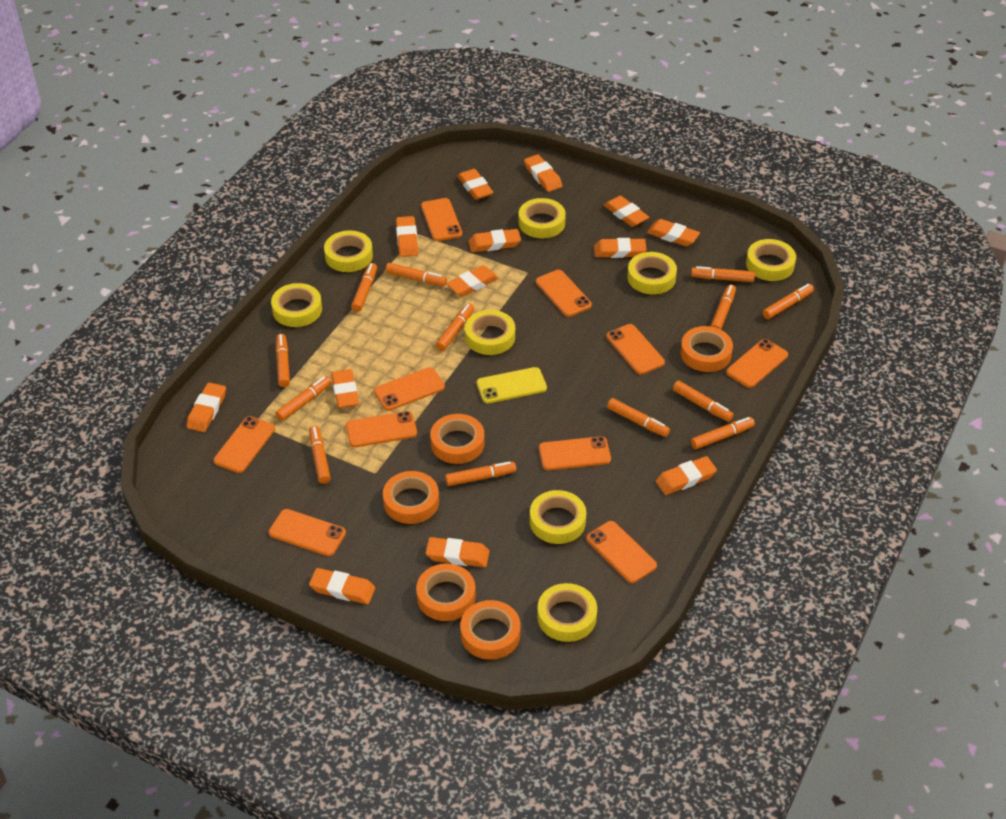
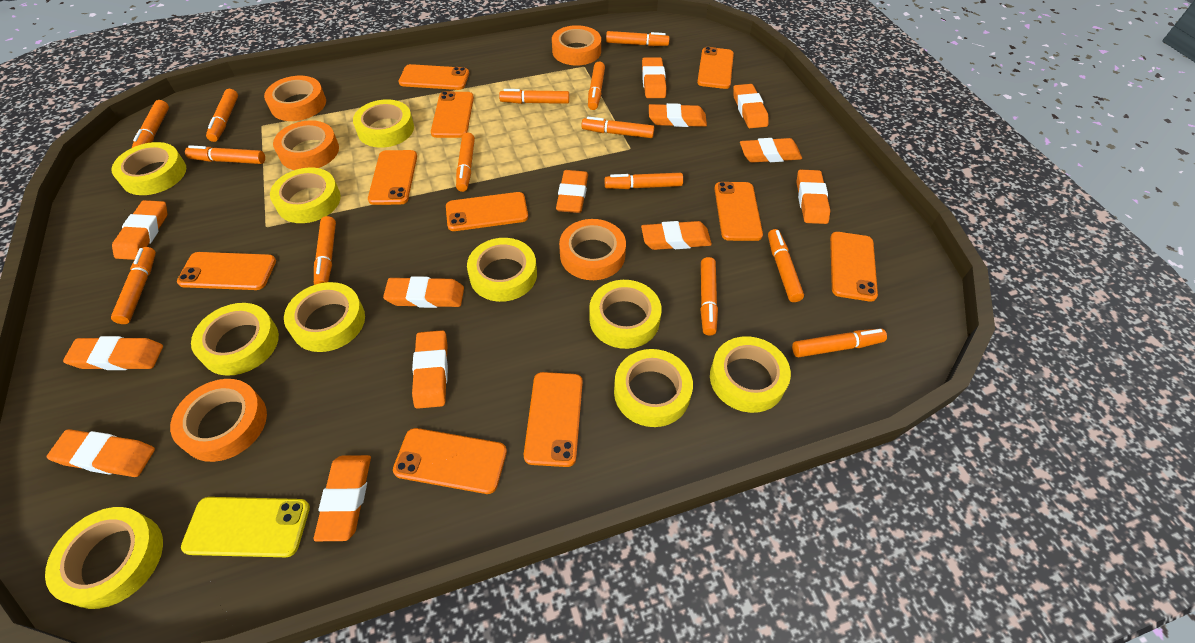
orange marker: 13 -> 14
yellow tape: 8 -> 10

